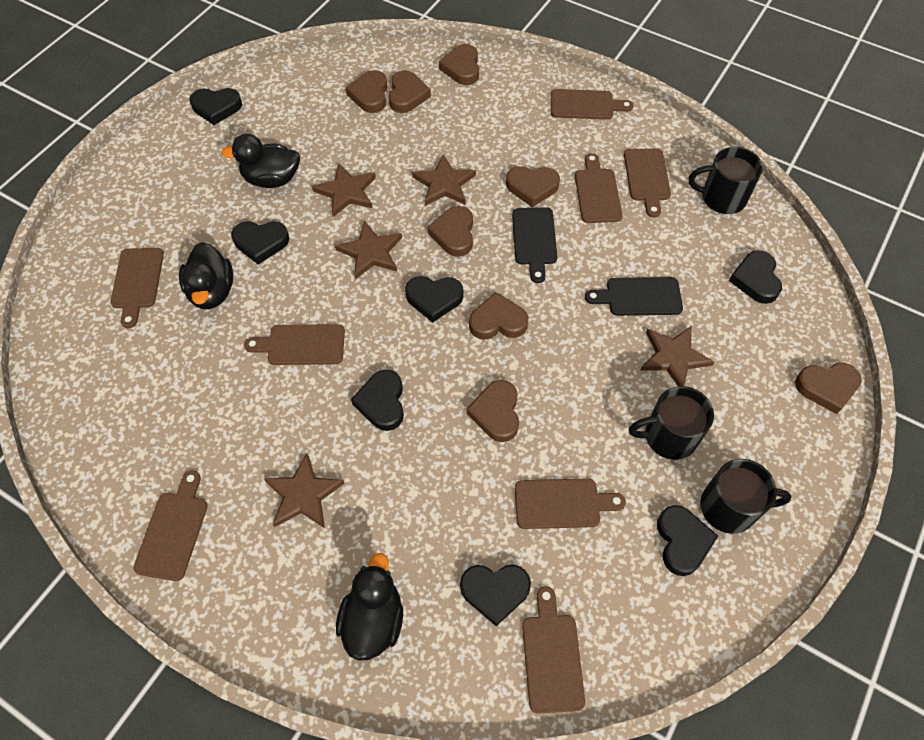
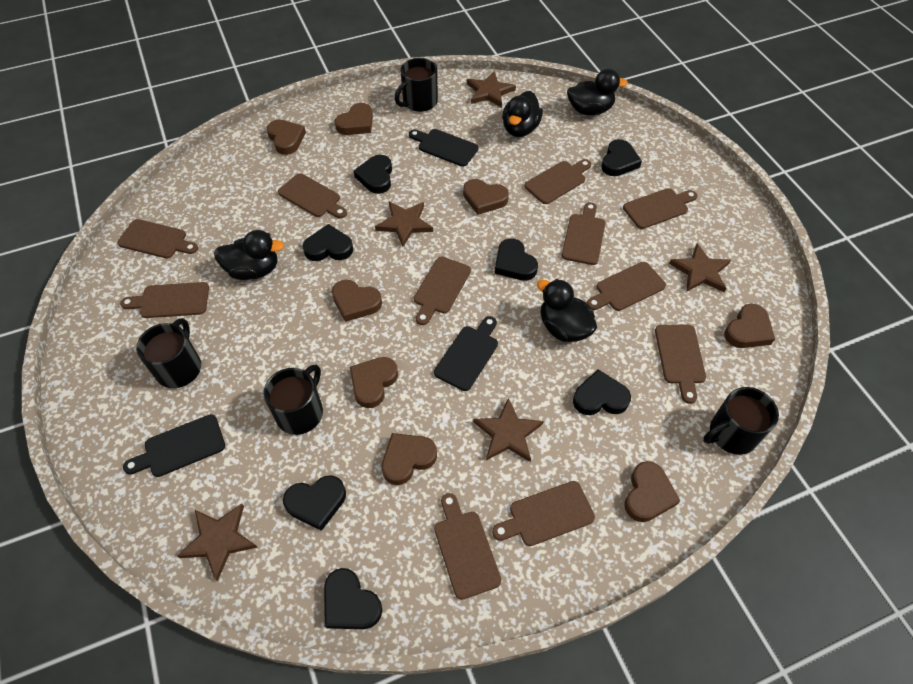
black cutting board: 2 -> 3
black duck: 3 -> 4
black mug: 3 -> 4
brown cutting board: 8 -> 11

